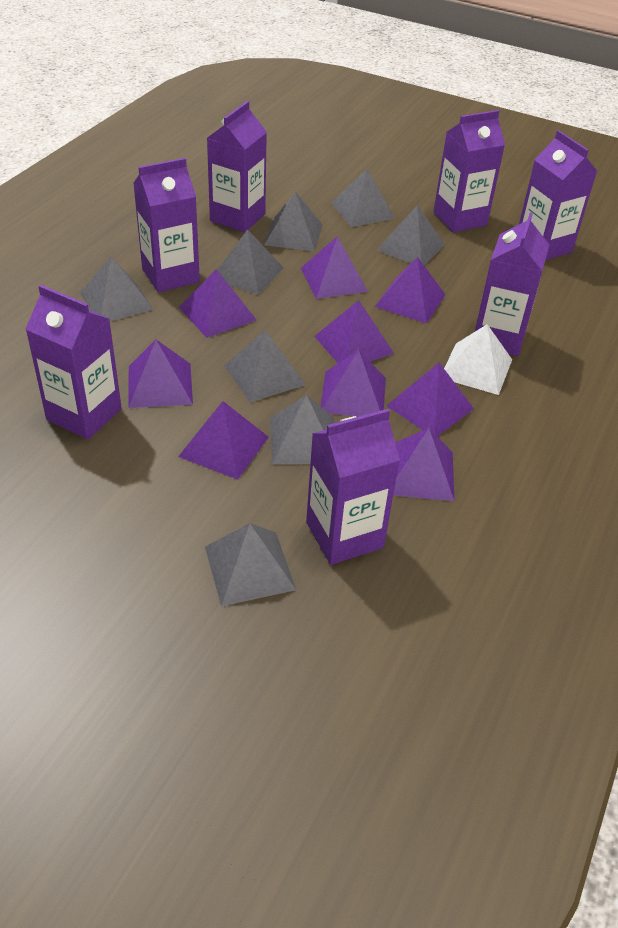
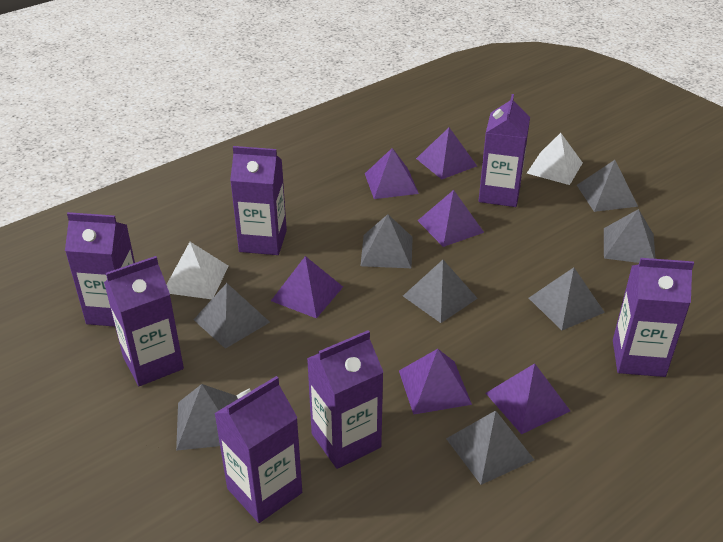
purple pyramid: 9 -> 6
white pyramid: 1 -> 2

